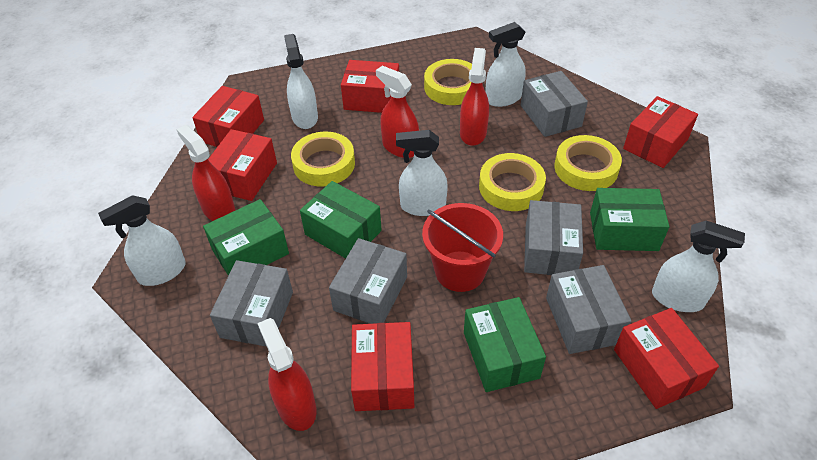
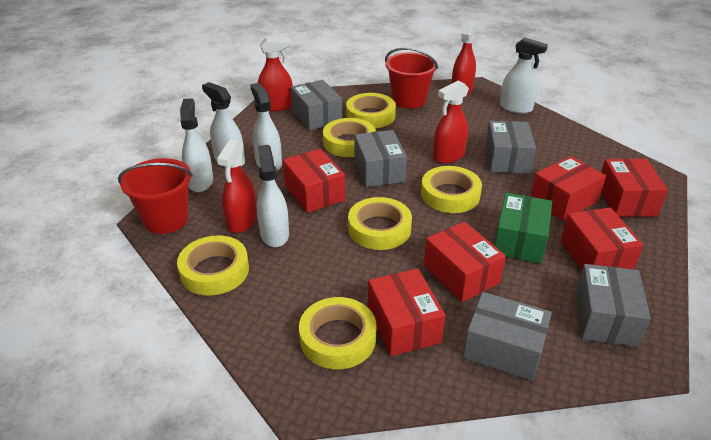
green box: 4 -> 1
red bucket: 1 -> 2
yellow tape: 4 -> 6

